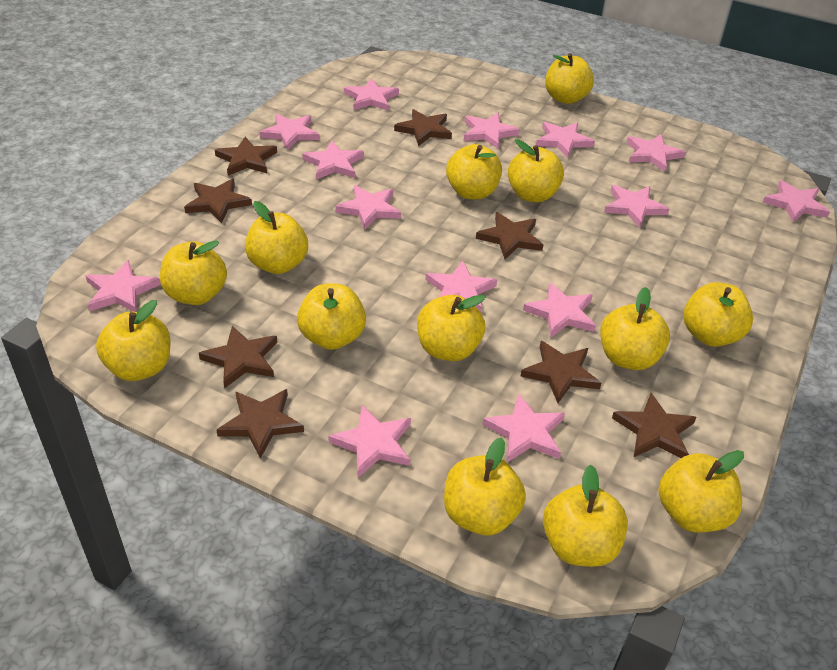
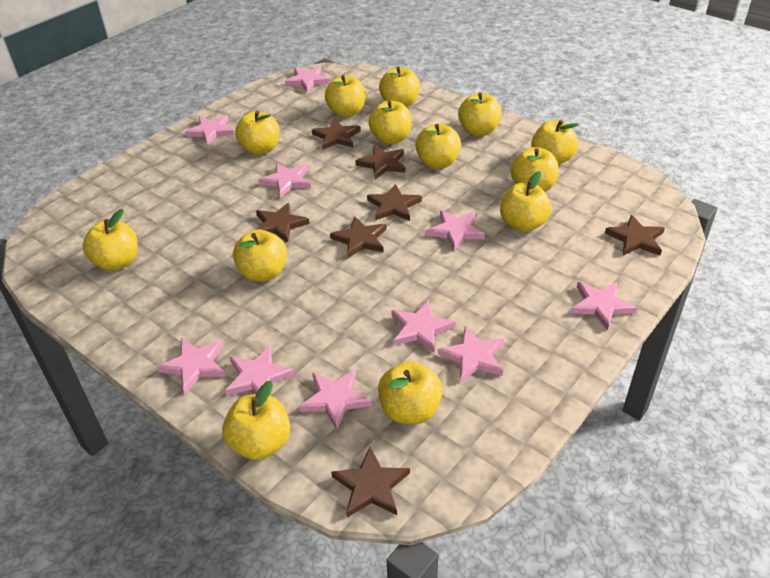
brown star: 8 -> 7
pink star: 14 -> 10

